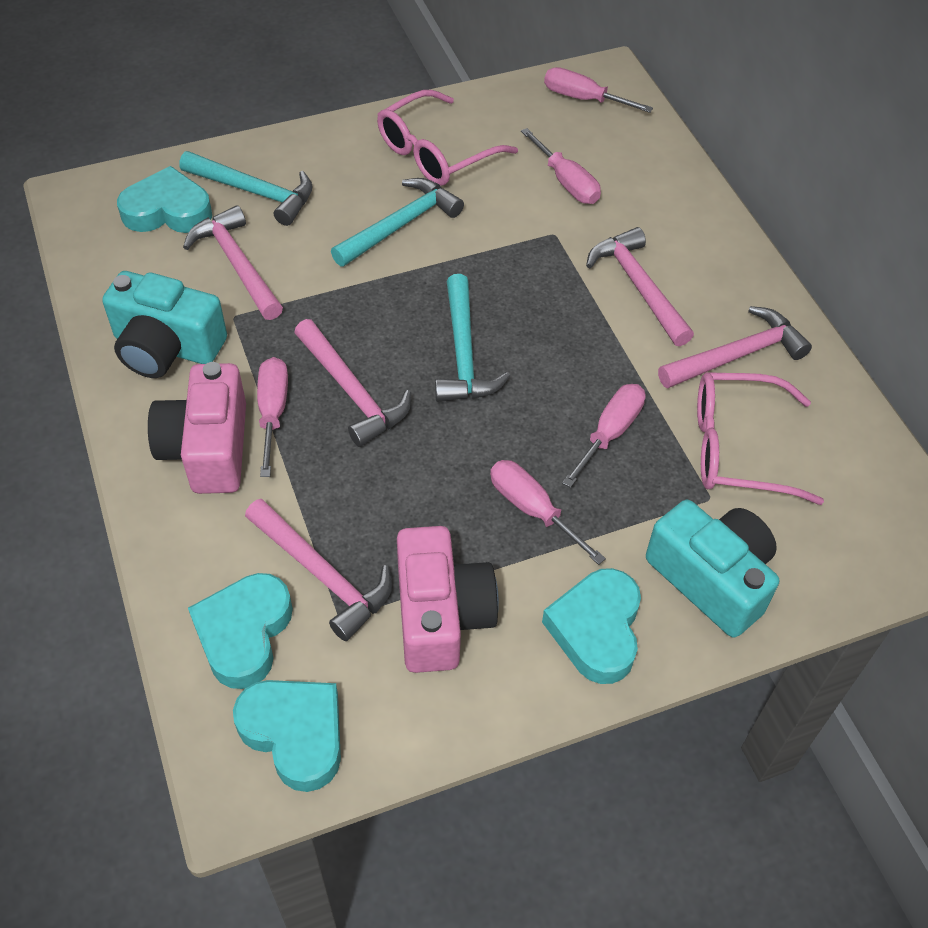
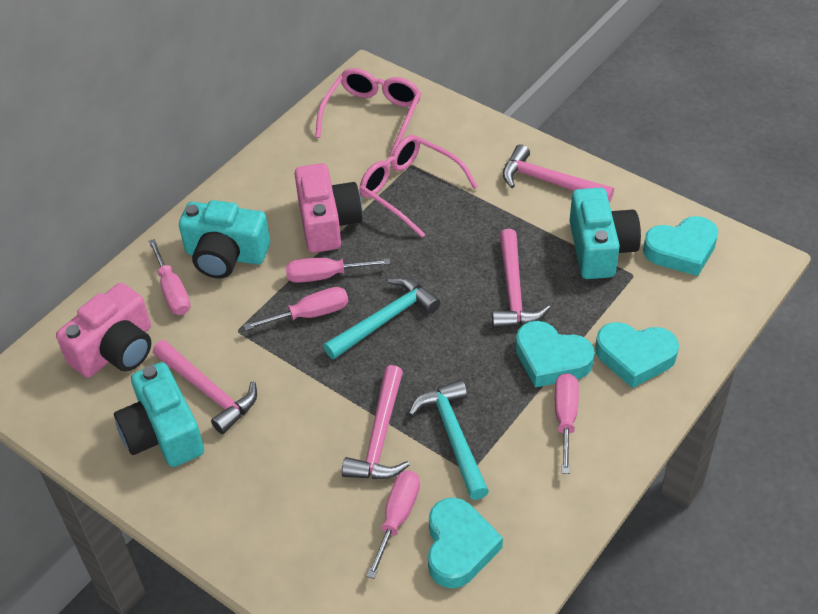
pink hammer: 5 -> 4
turquoise camera: 2 -> 3
turquoise hammer: 3 -> 2

